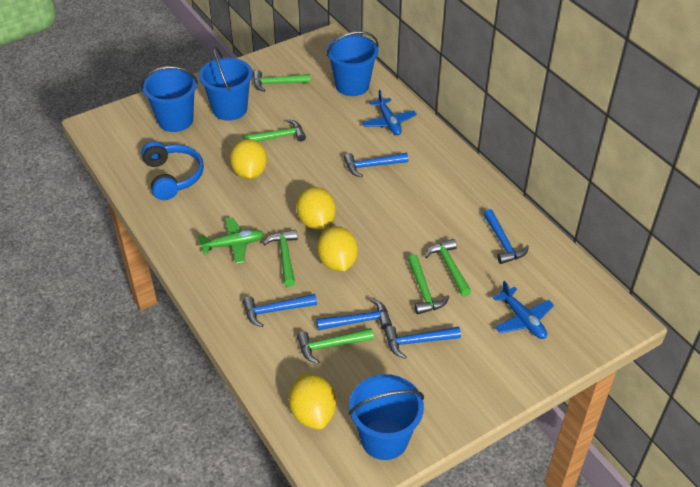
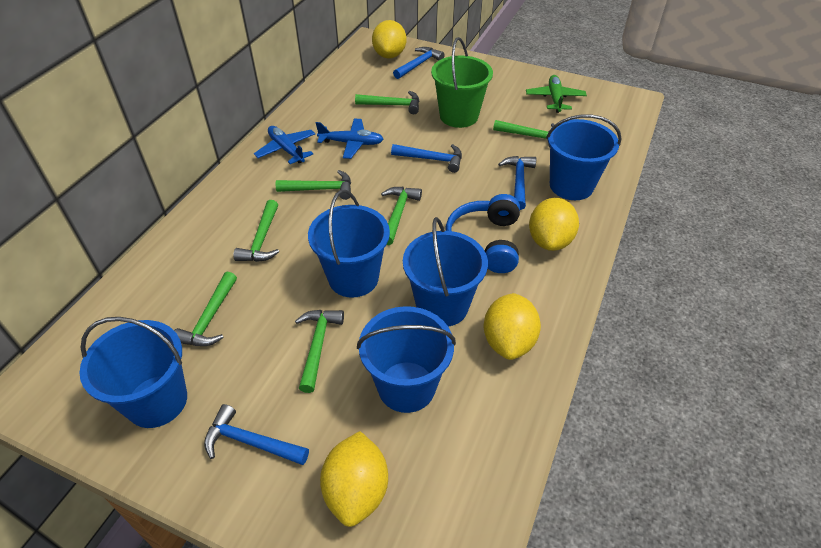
blue bucket: 4 -> 5
blue hammer: 5 -> 4
green bucket: 0 -> 1
green hammer: 6 -> 7

